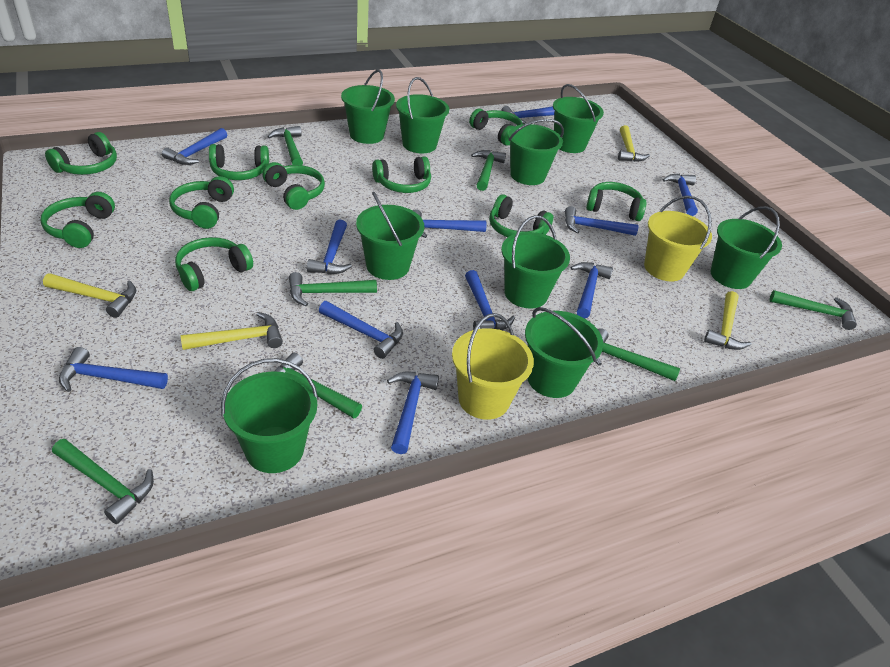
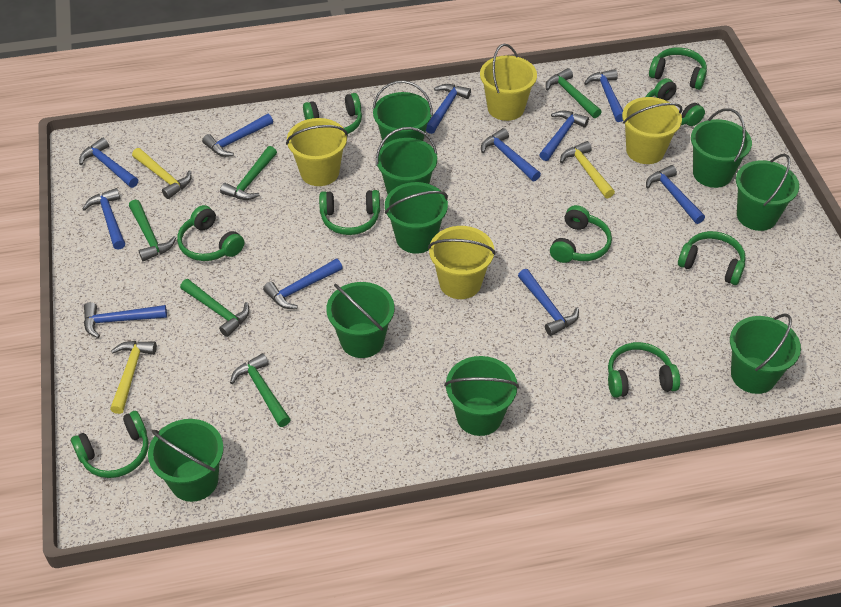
green hammer: 7 -> 5
green headphones: 10 -> 9
yellow bucket: 2 -> 4
yellow hammer: 4 -> 3

